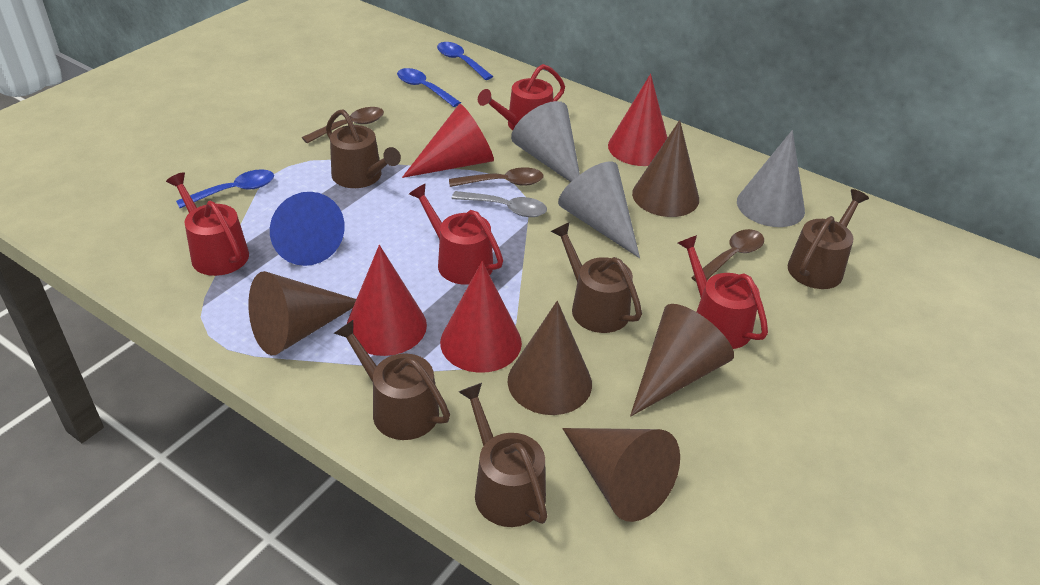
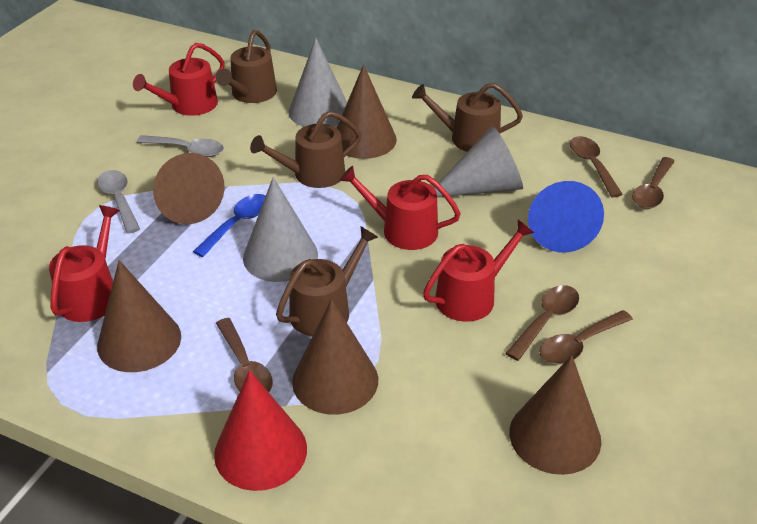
blue spoon: 3 -> 1
brown spoon: 3 -> 5
brown watering can: 5 -> 4
grey spoon: 1 -> 2
red cone: 4 -> 1

